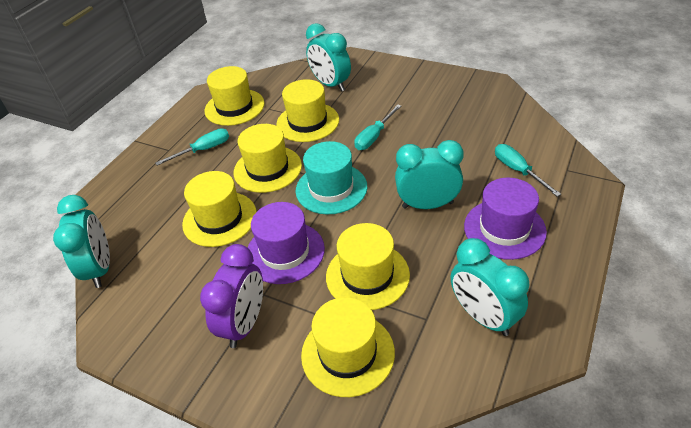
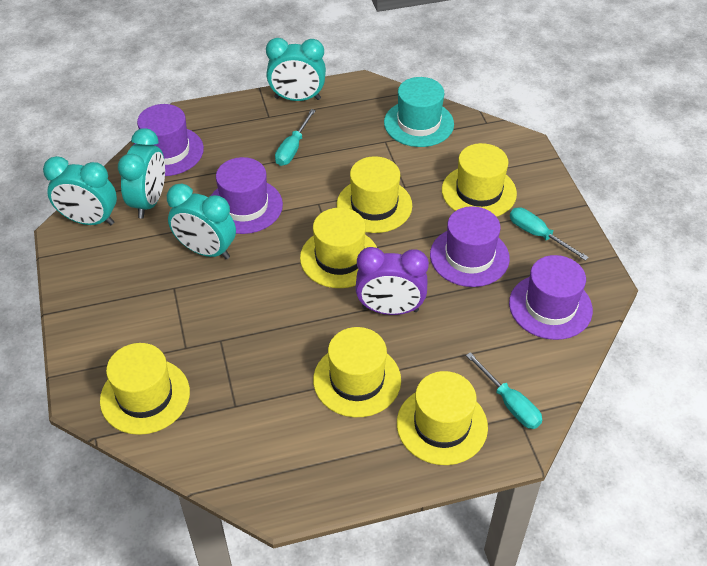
purple hat: 2 -> 4

